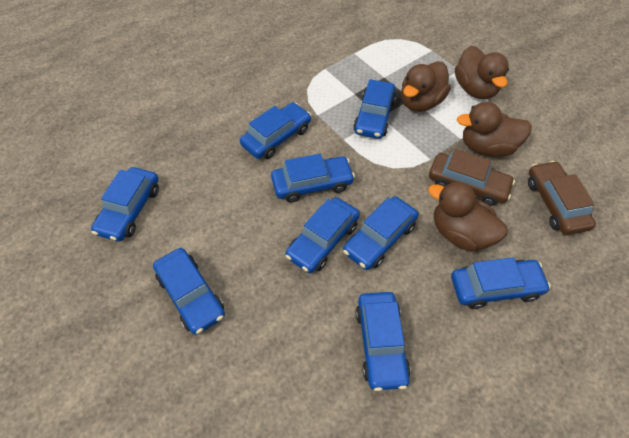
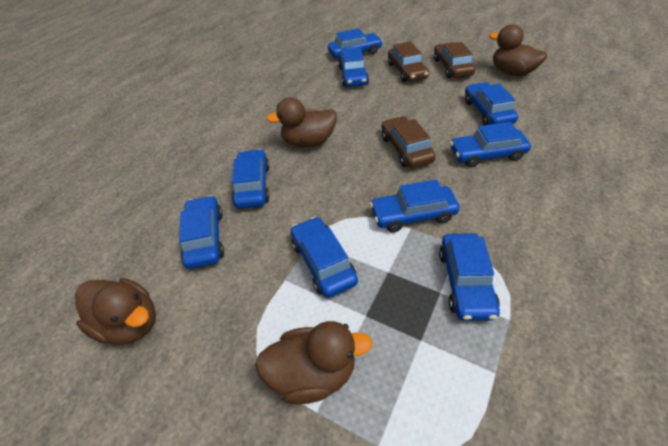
brown car: 2 -> 3

